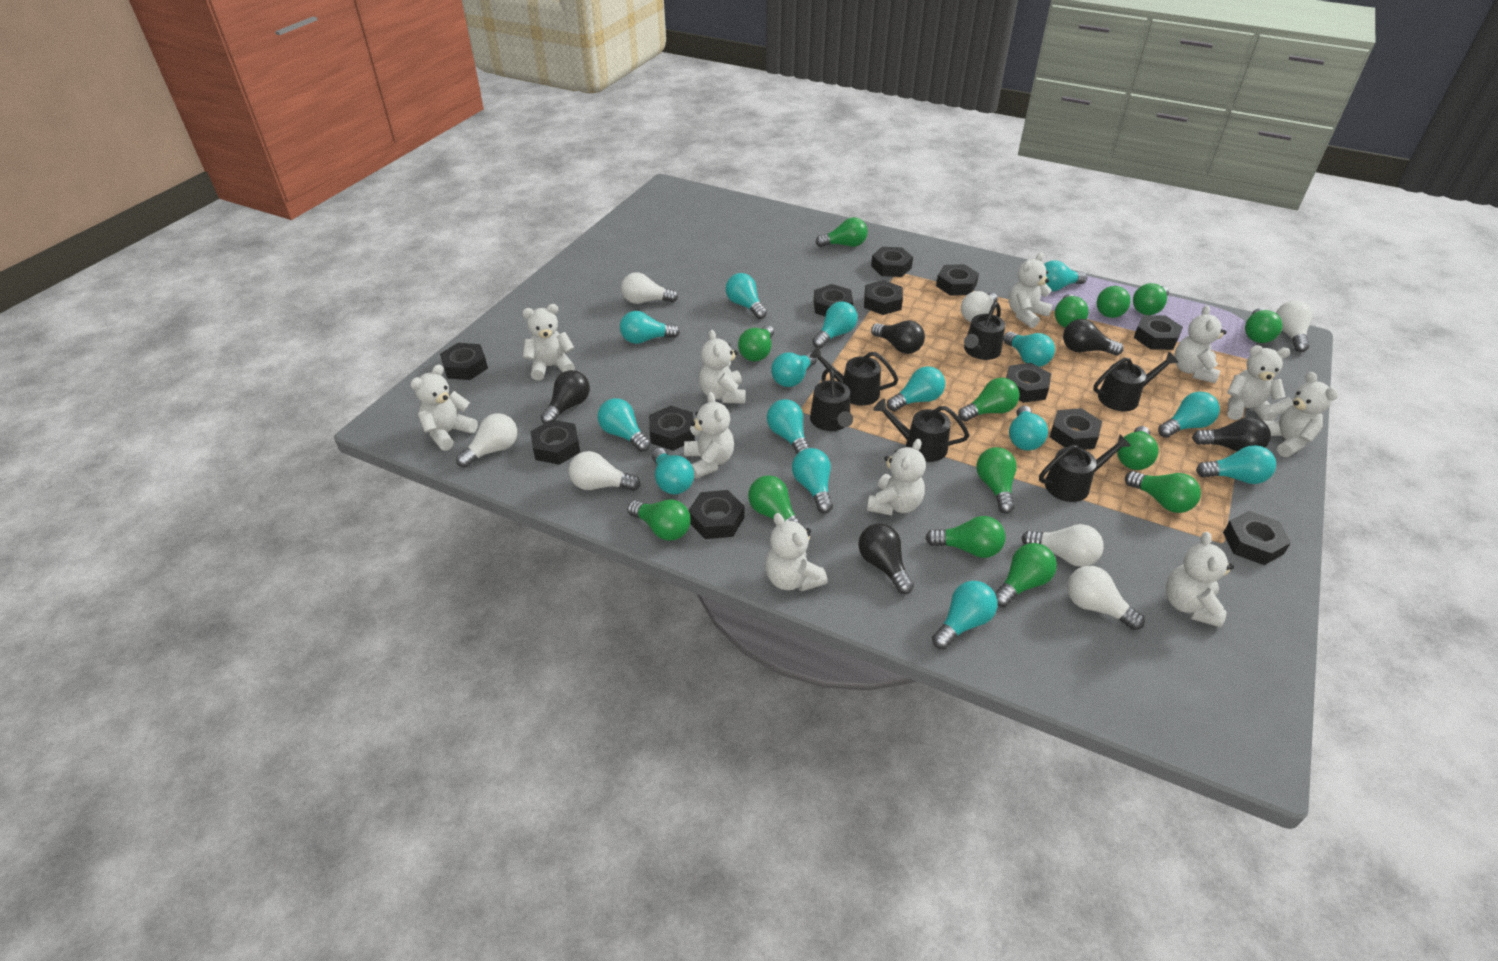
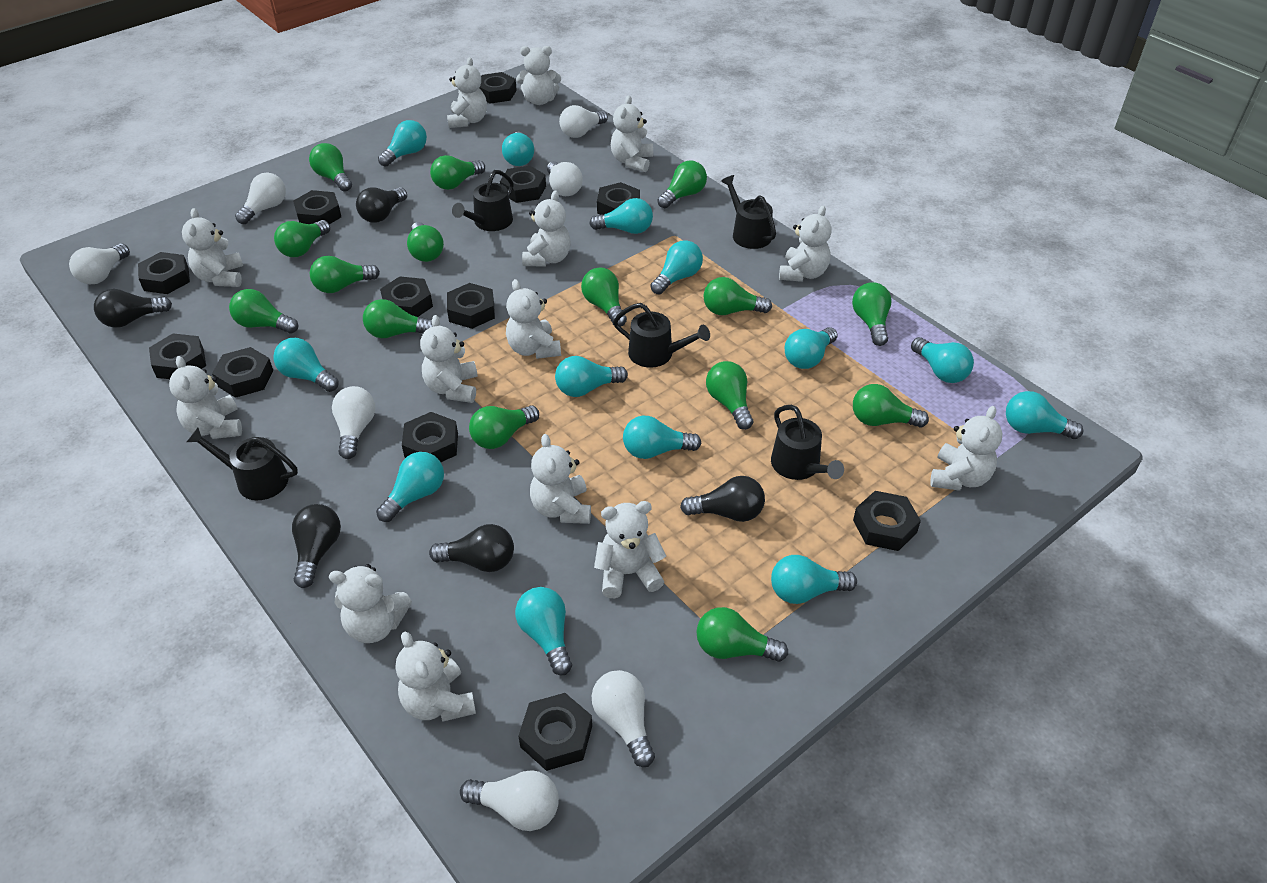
black watering can: 6 -> 5
green light bulb: 14 -> 15
turquoise light bulb: 15 -> 13
white teddy bear: 11 -> 14

